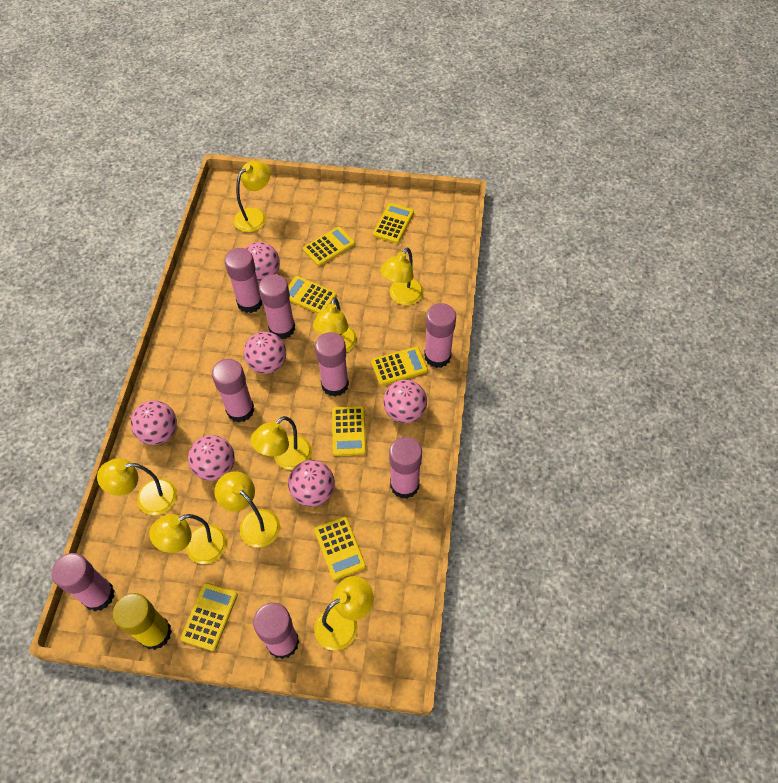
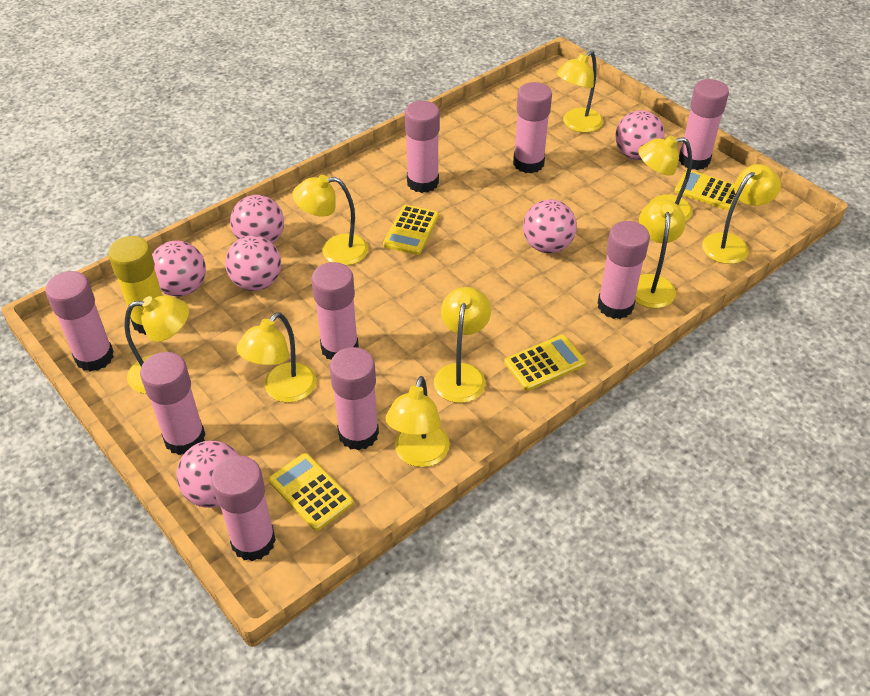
pink glue stick: 8 -> 9
yellow calculator: 7 -> 4
yellow lamp: 8 -> 9

